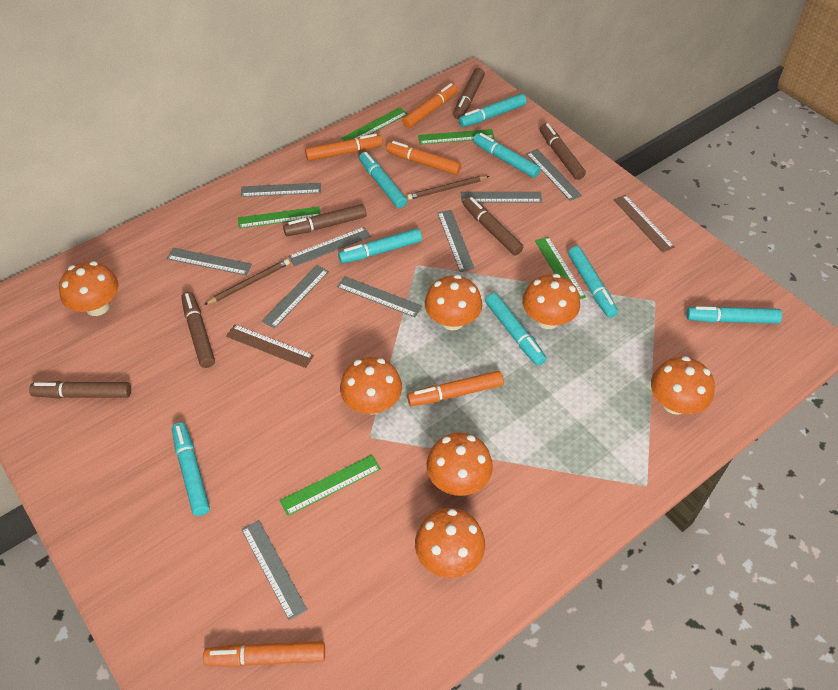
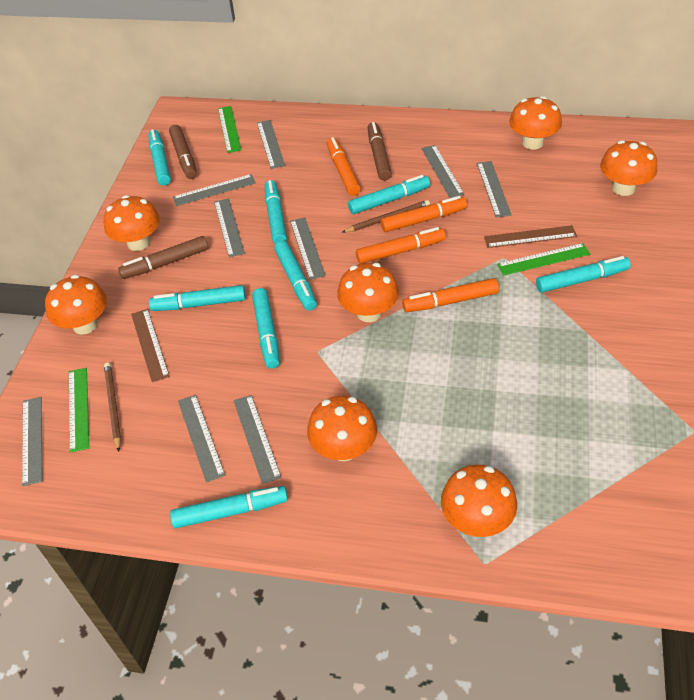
brown marker: 6 -> 3
green ruler: 5 -> 3
orange marker: 5 -> 4

